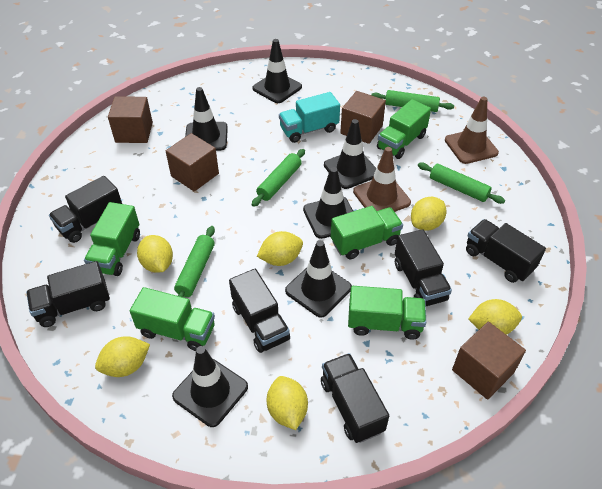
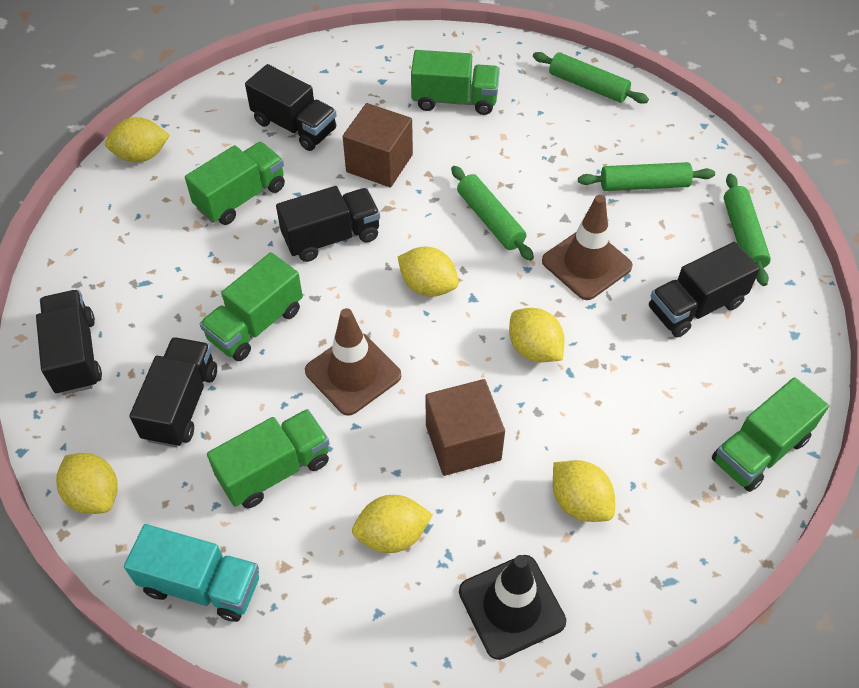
black traffic cone: 6 -> 1
black truck: 6 -> 5
brown cube: 4 -> 2

